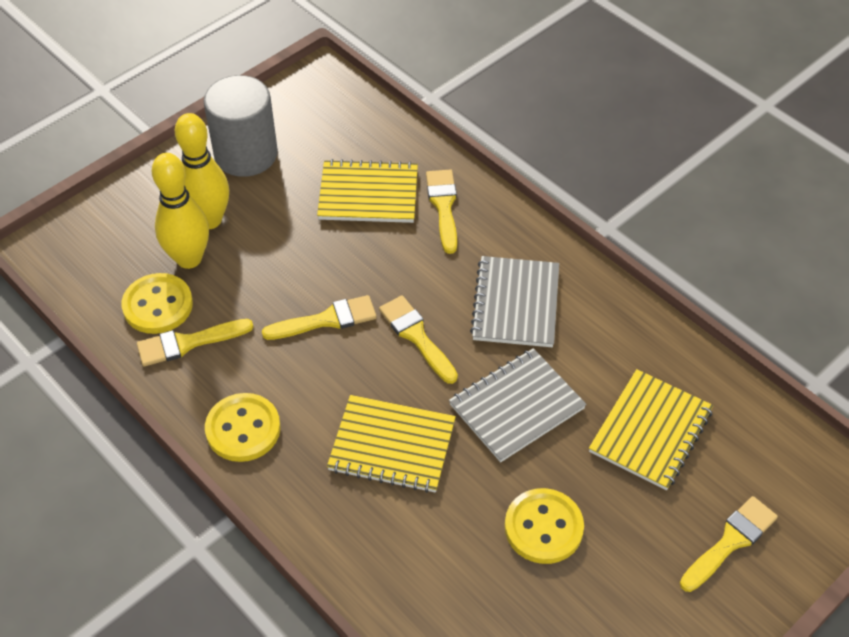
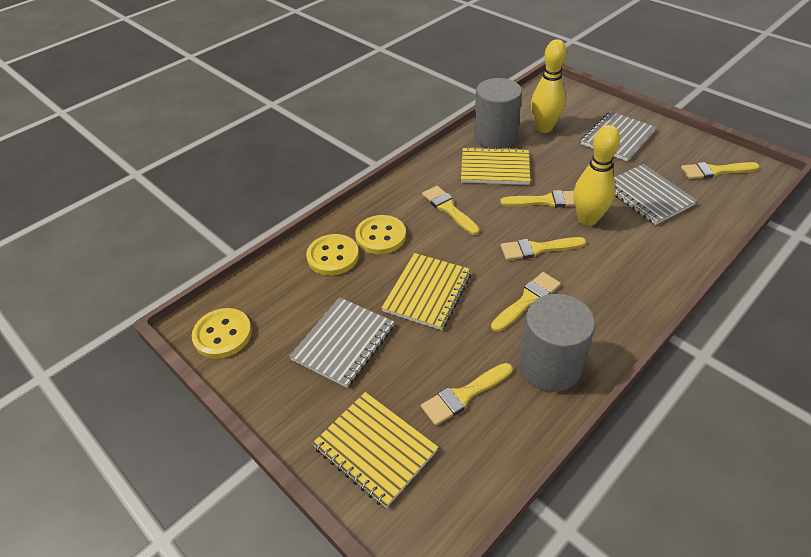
grey cylinder: 1 -> 2
grey notebook: 2 -> 3
yellow brush: 5 -> 6

